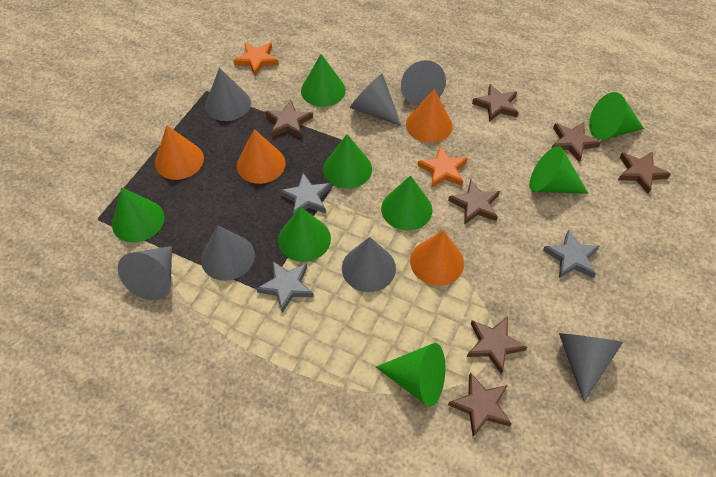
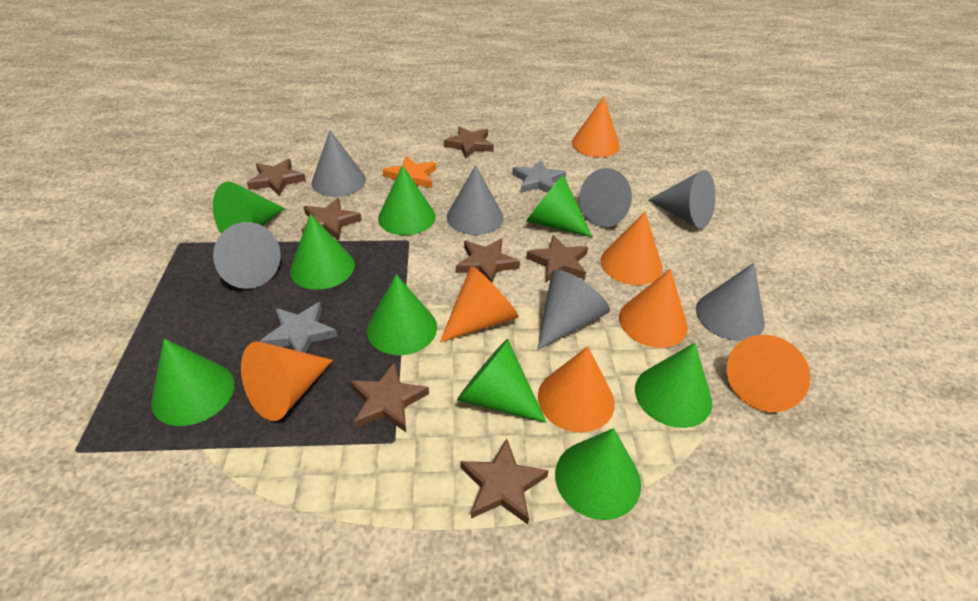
green cone: 8 -> 9
grey star: 3 -> 2
orange cone: 4 -> 7
orange star: 2 -> 1

